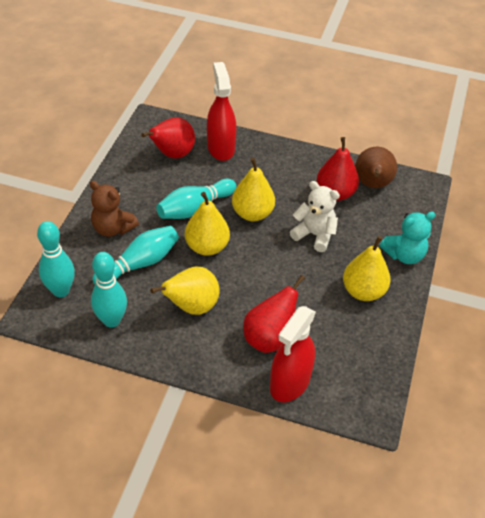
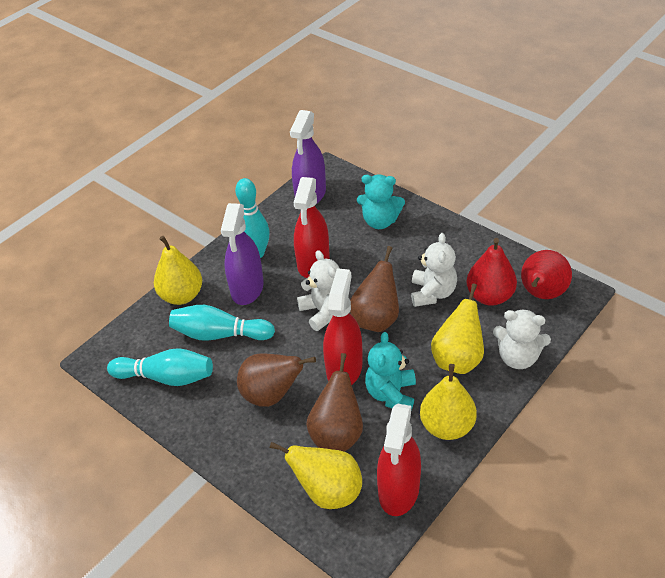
brown pear: 1 -> 3
brown teddy bear: 1 -> 0
purple spray bottle: 0 -> 2
red pear: 3 -> 2
red spray bottle: 2 -> 3
turquoise bowling pin: 4 -> 3
turquoise teddy bear: 1 -> 2
white teddy bear: 1 -> 3

